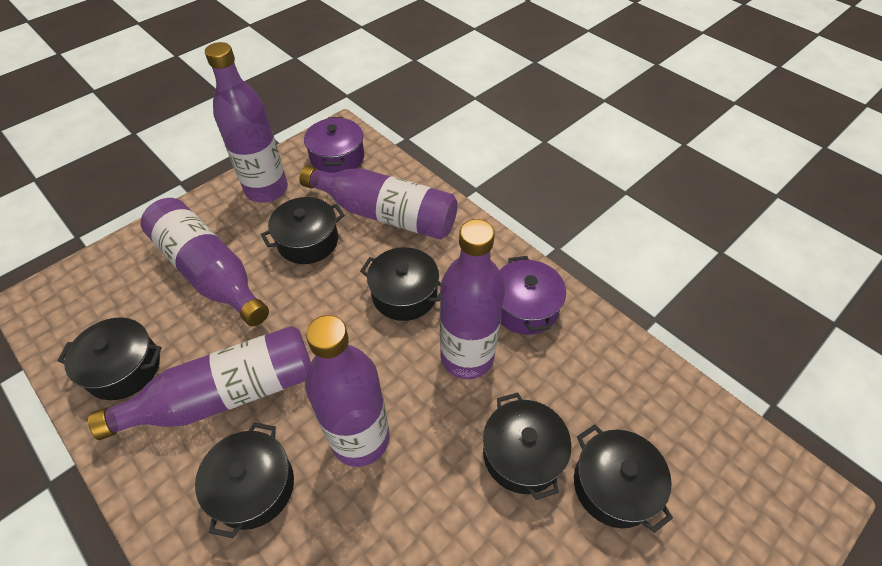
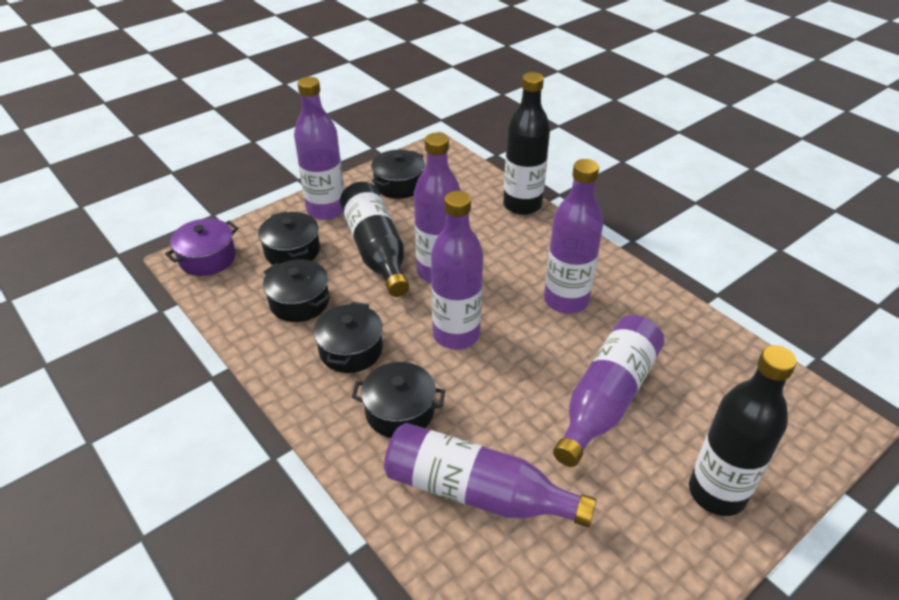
black bottle: 0 -> 3
black pot: 6 -> 5
purple pot: 2 -> 1

